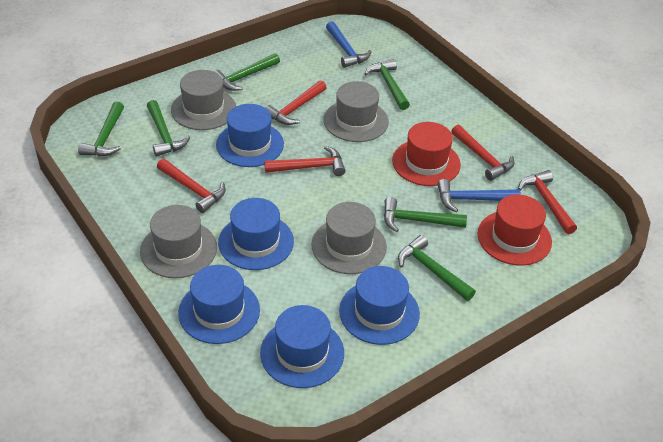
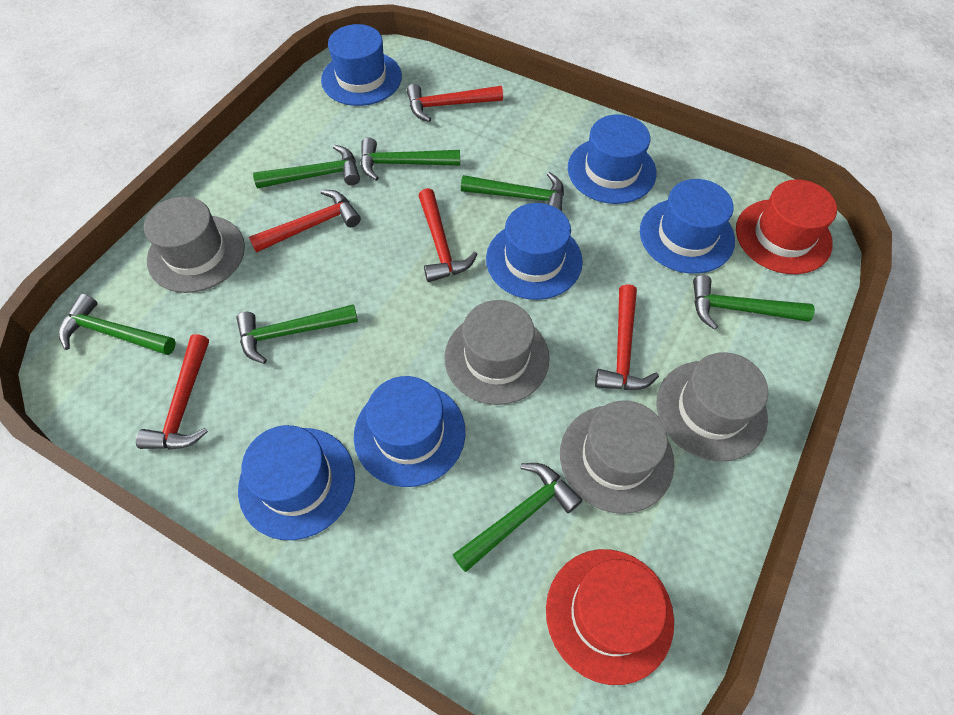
blue hammer: 2 -> 0
blue hat: 5 -> 6
green hammer: 6 -> 7

